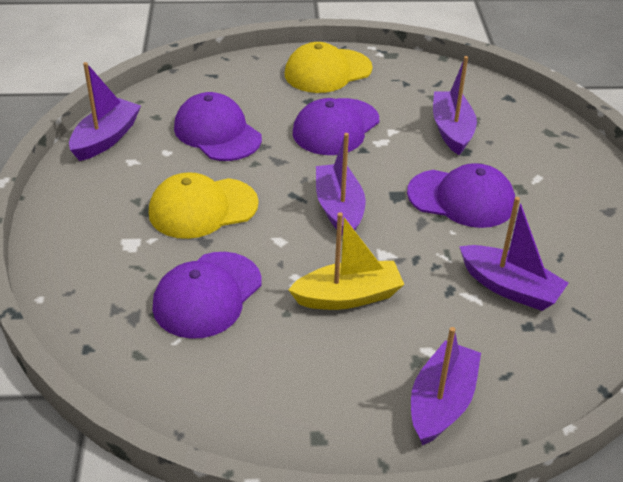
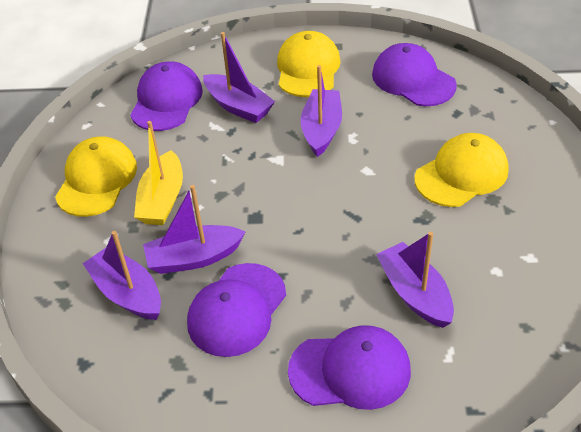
yellow cap: 2 -> 3

